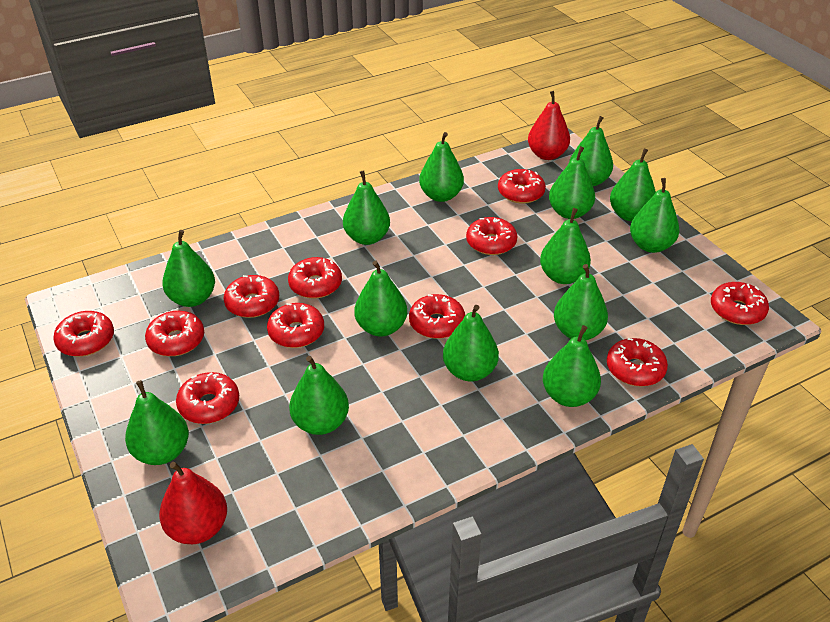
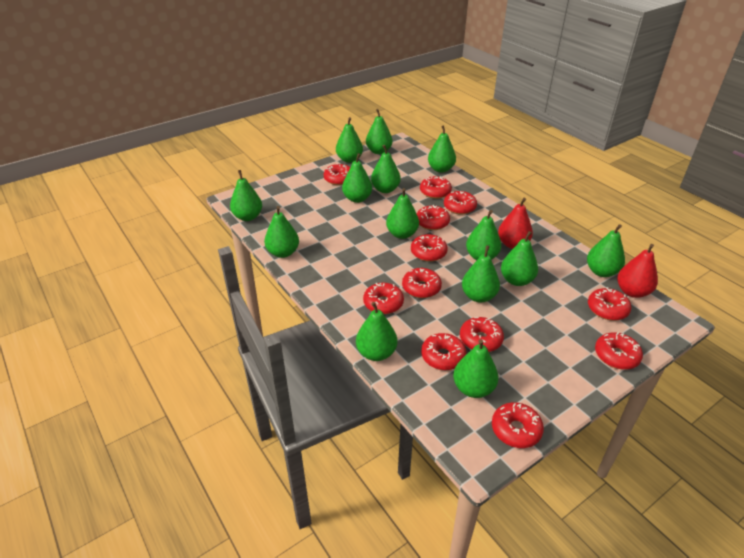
red donut: 11 -> 12

